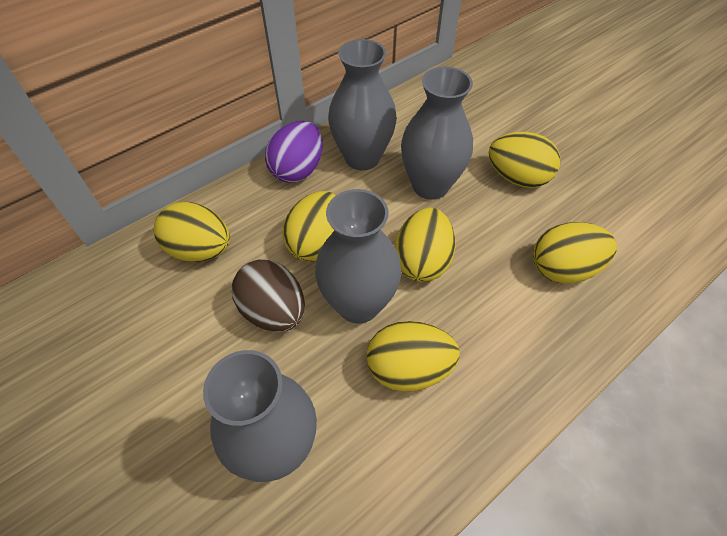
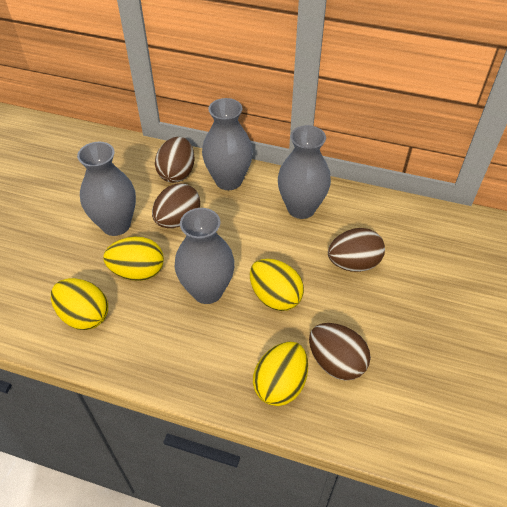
brown egg: 1 -> 4
purple egg: 1 -> 0
yellow egg: 6 -> 4

